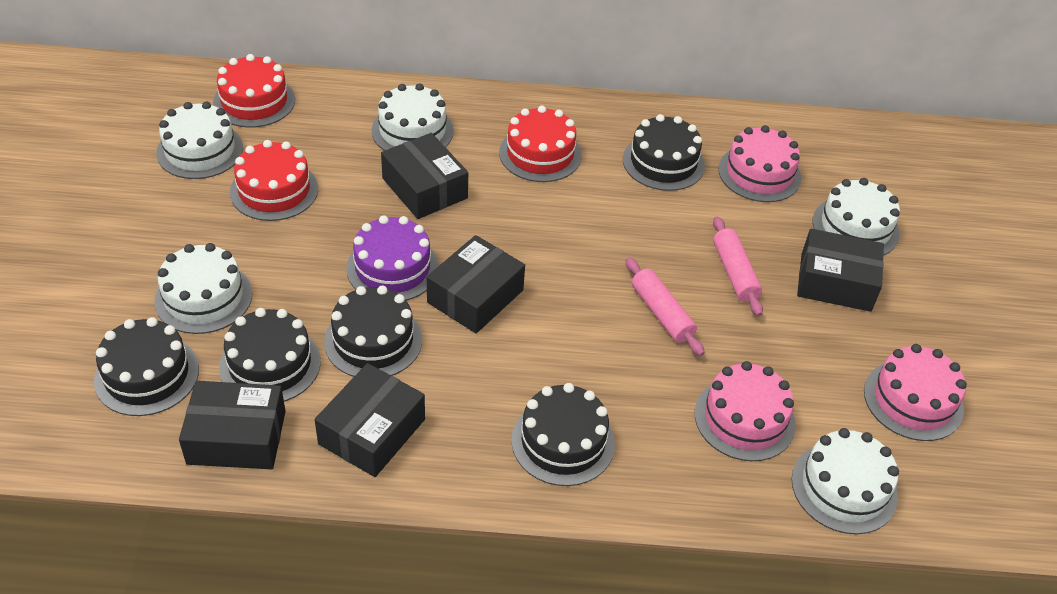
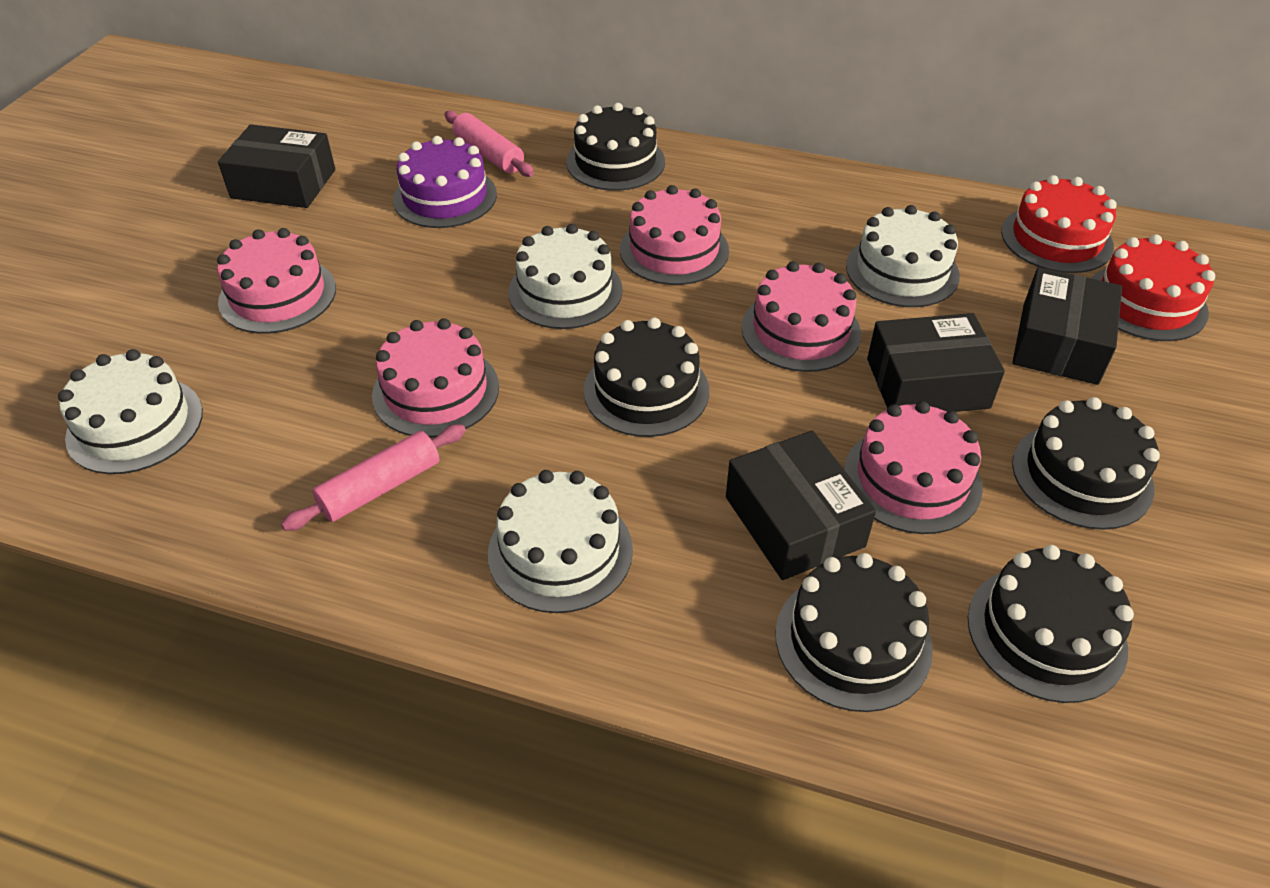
black box: 5 -> 4
pink cake: 3 -> 5
red cake: 3 -> 2
white cake: 5 -> 4

